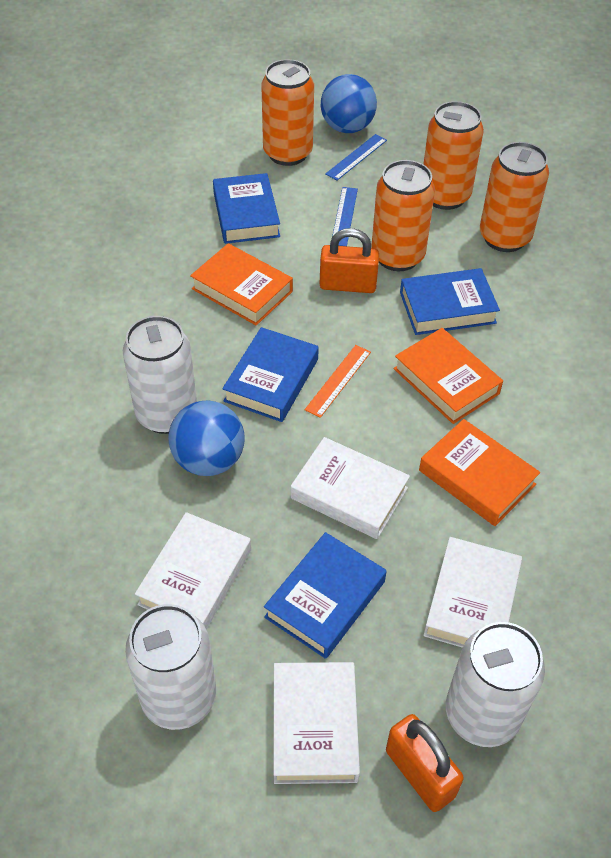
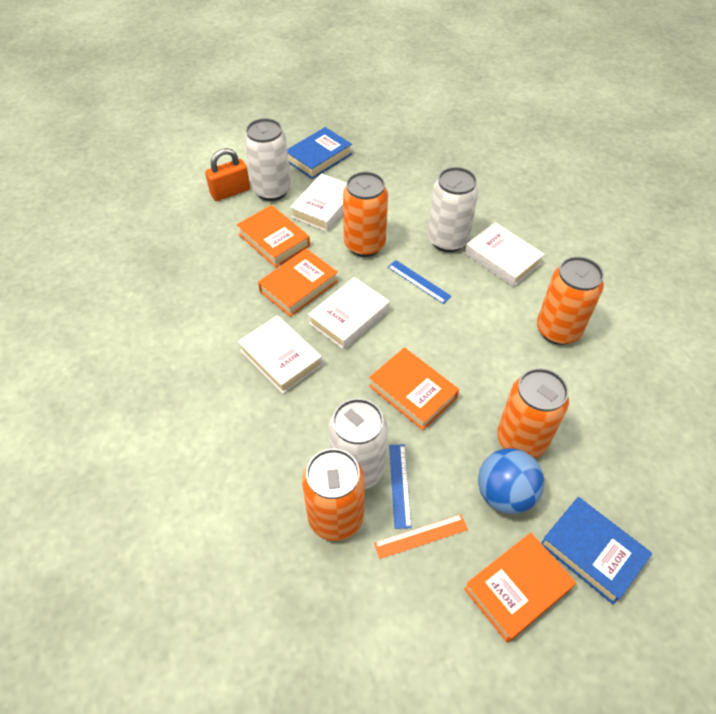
blue ball: 2 -> 1
blue book: 4 -> 2
orange book: 3 -> 4
orange padlock: 2 -> 1

